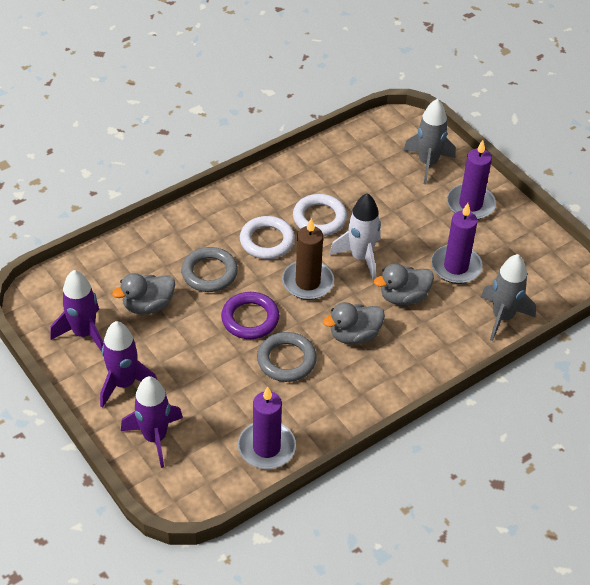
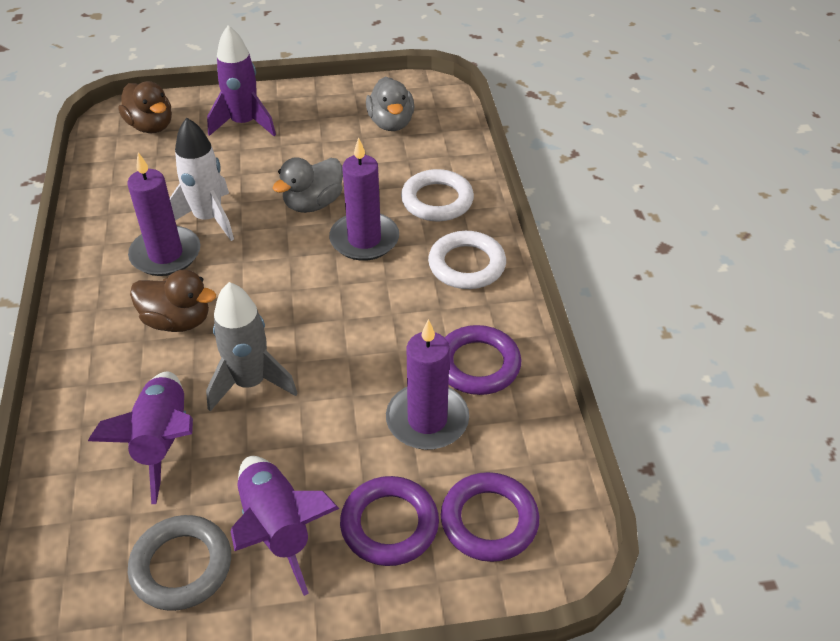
brown candle: 1 -> 0
brown duck: 0 -> 2
grey duck: 3 -> 2
grey ring: 2 -> 1
grey rocket: 2 -> 1
purple ring: 1 -> 3

